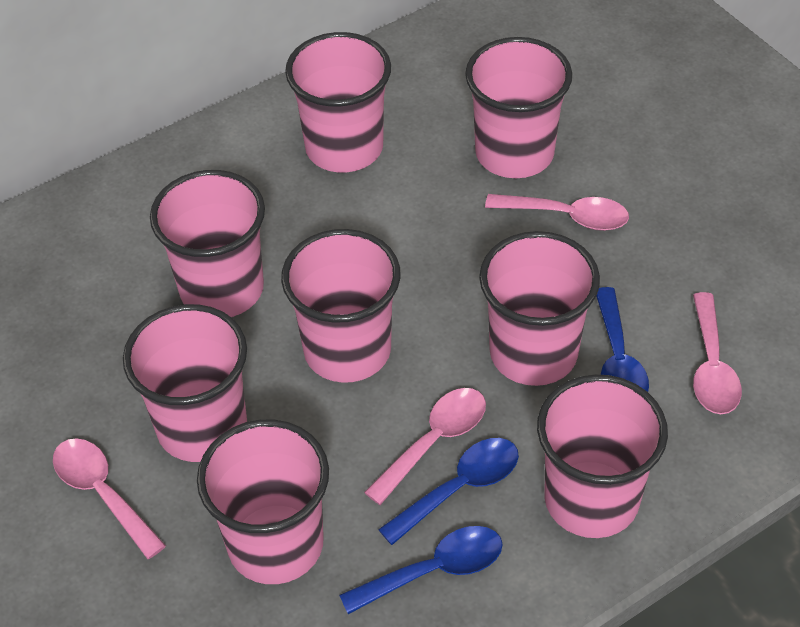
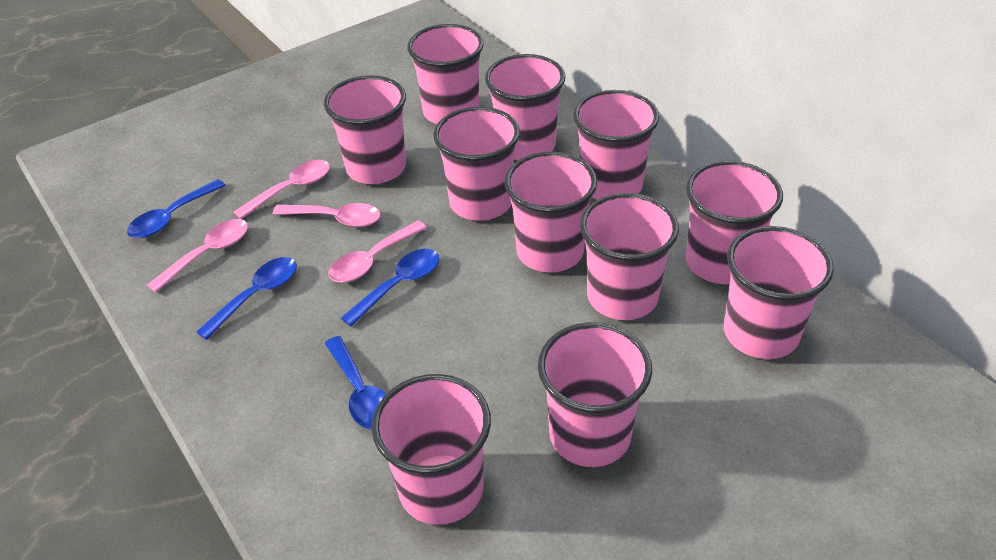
blue spoon: 3 -> 4
pink cup: 8 -> 11

